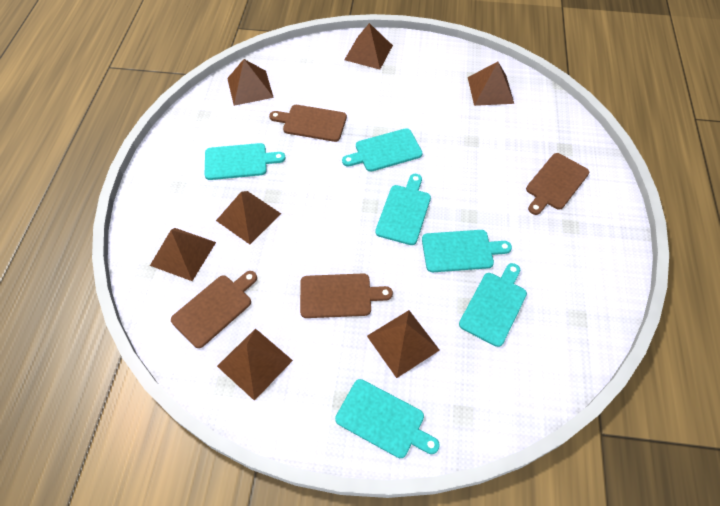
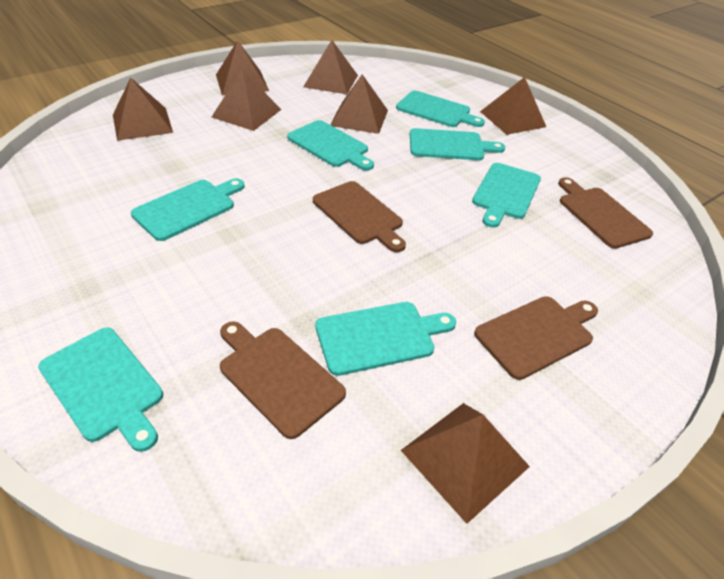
turquoise cutting board: 6 -> 7

